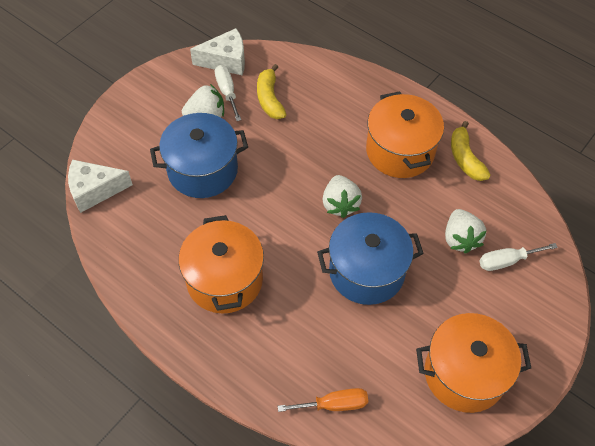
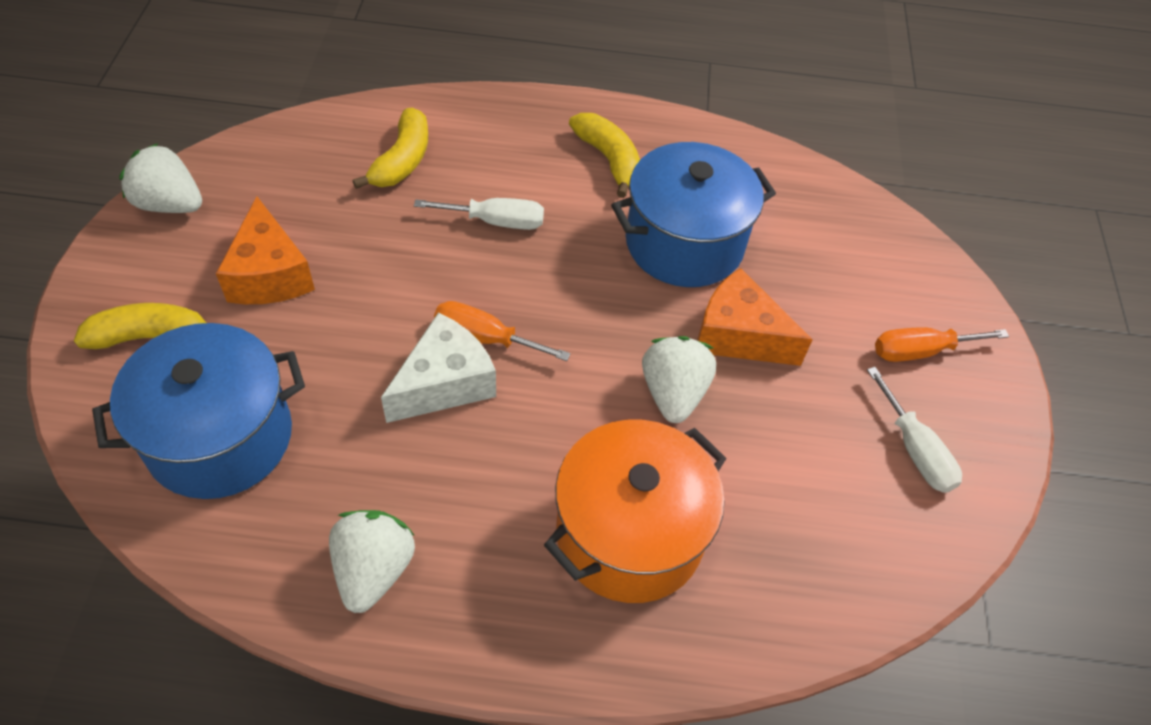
orange cheese: 0 -> 2
orange pot: 3 -> 1
orange screwdriver: 1 -> 2
white cheese: 2 -> 1
yellow banana: 2 -> 3

